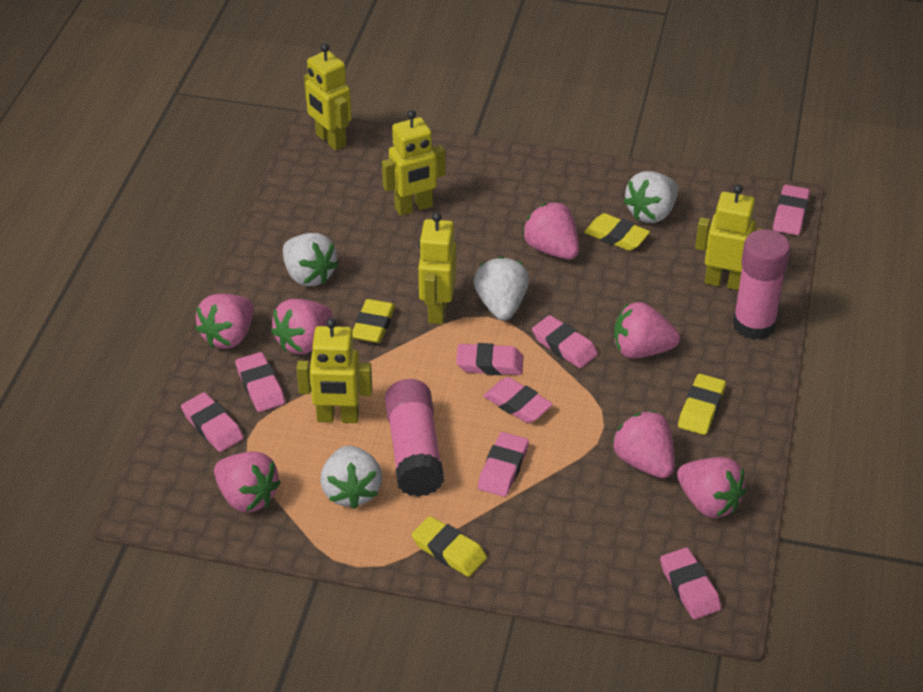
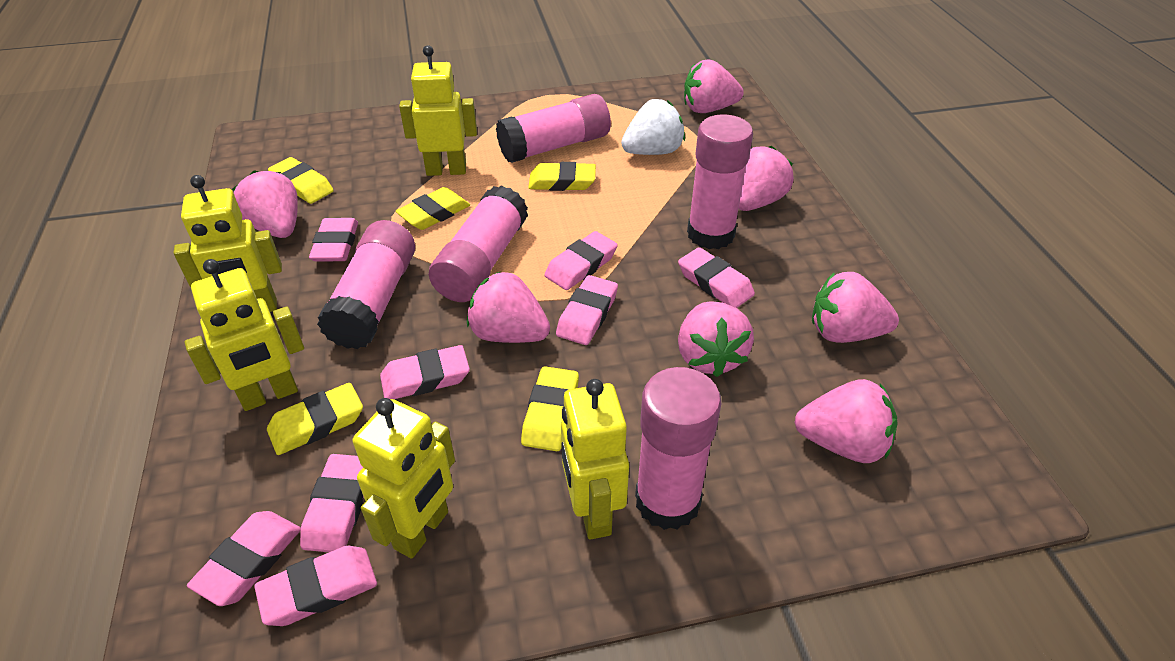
pink glue stick: 2 -> 5
white strawberry: 4 -> 1
yellow eraser: 4 -> 5

